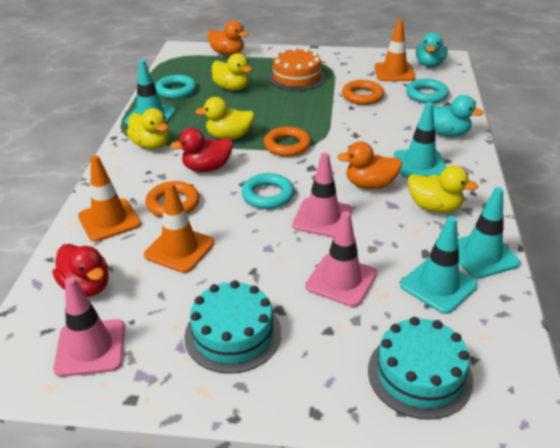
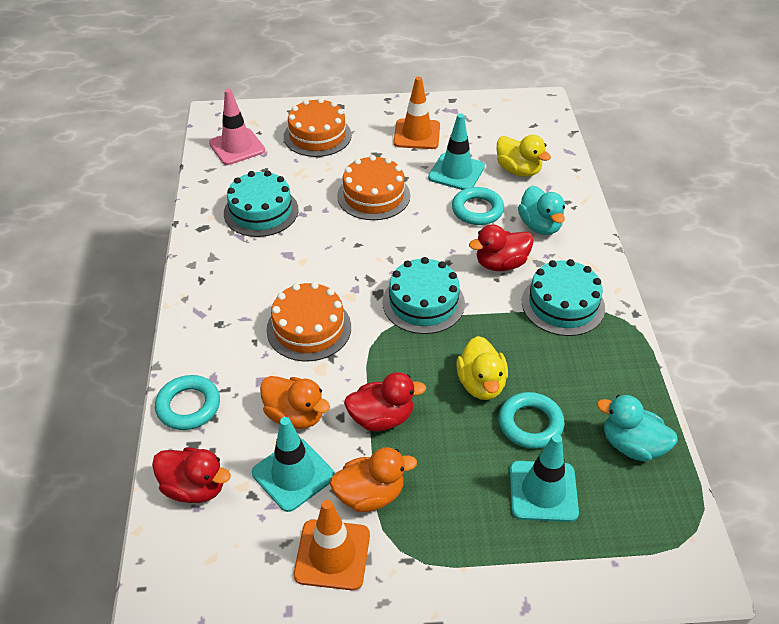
orange cake: 1 -> 3
orange ring: 3 -> 0
orange traffic cone: 3 -> 2
pink traffic cone: 3 -> 1
red duck: 2 -> 3
turquoise cake: 2 -> 3
turquoise traffic cone: 4 -> 3
yellow duck: 4 -> 2

